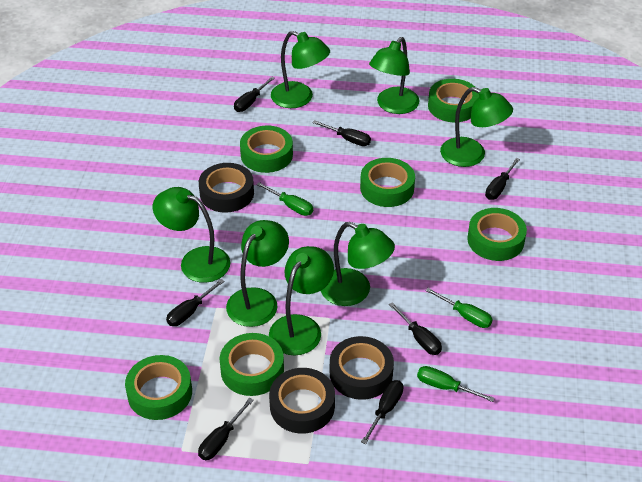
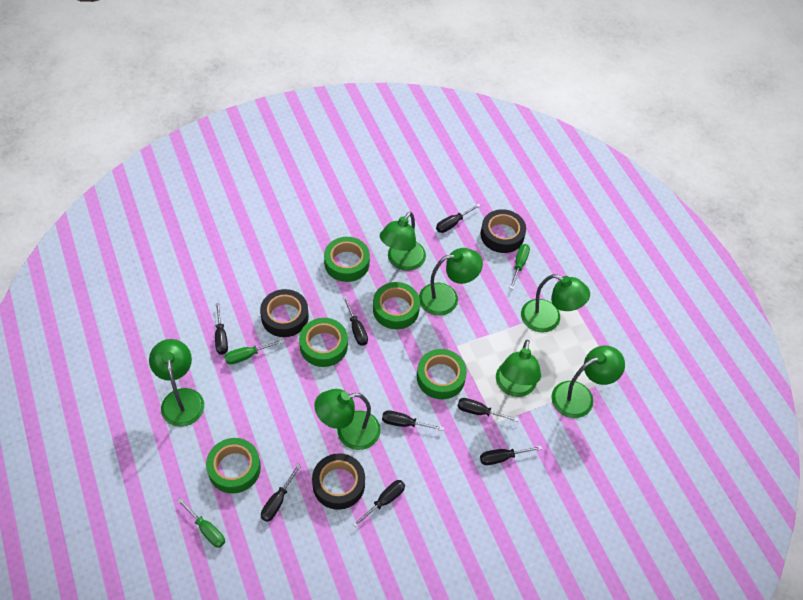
black screwdriver: 7 -> 8
green tape: 6 -> 5

